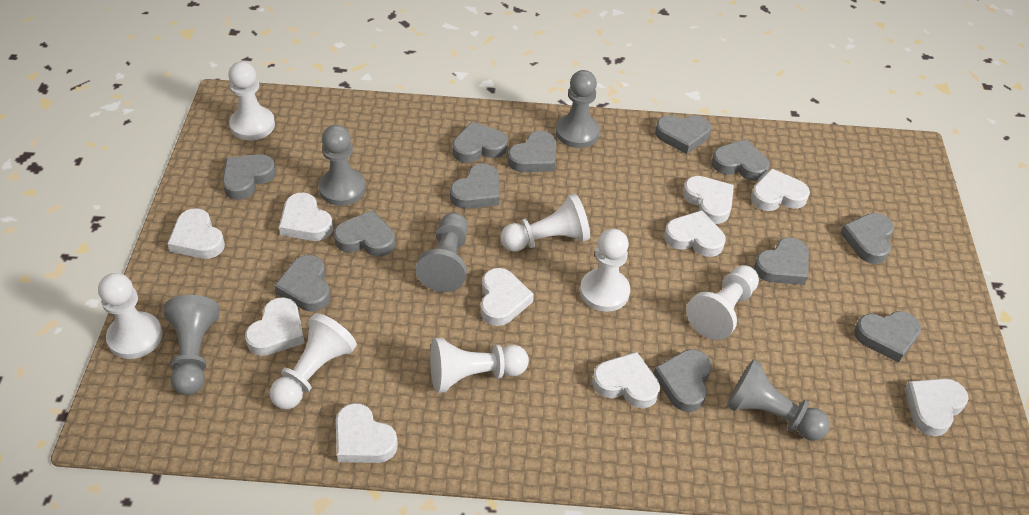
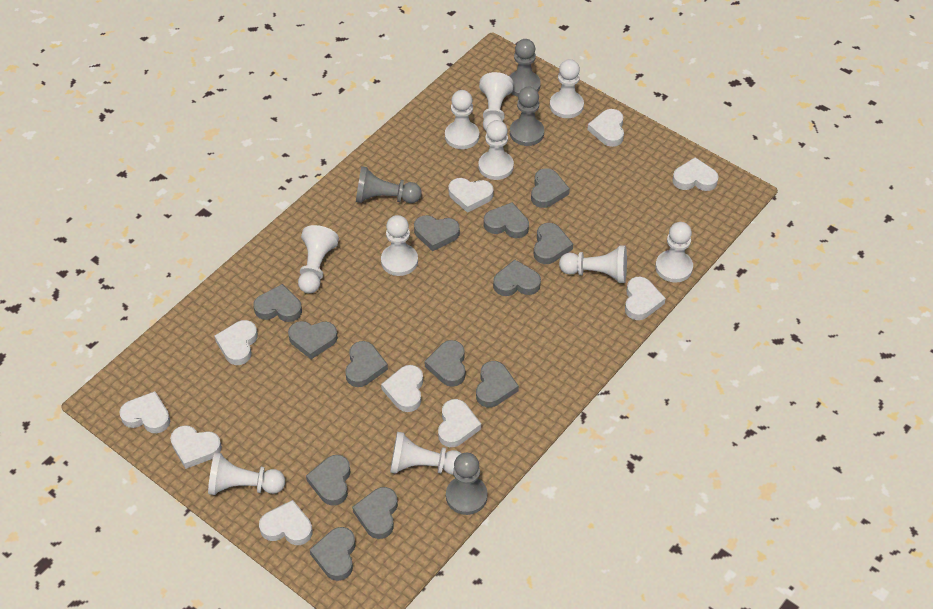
grey heart: 12 -> 13
grey pawn: 5 -> 4
white pawn: 7 -> 10

